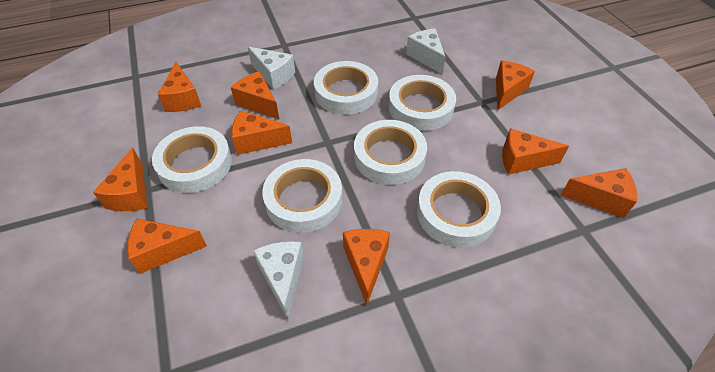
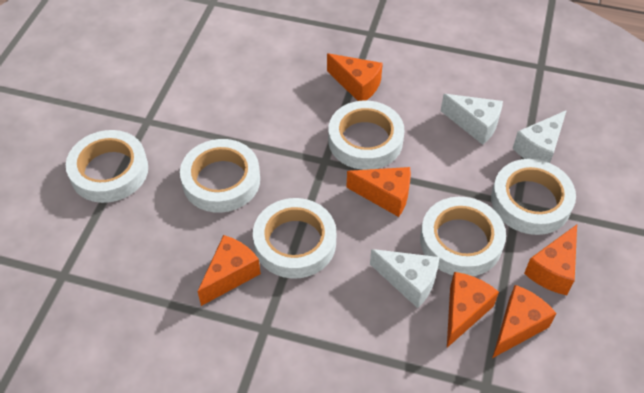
orange cheese: 9 -> 6

